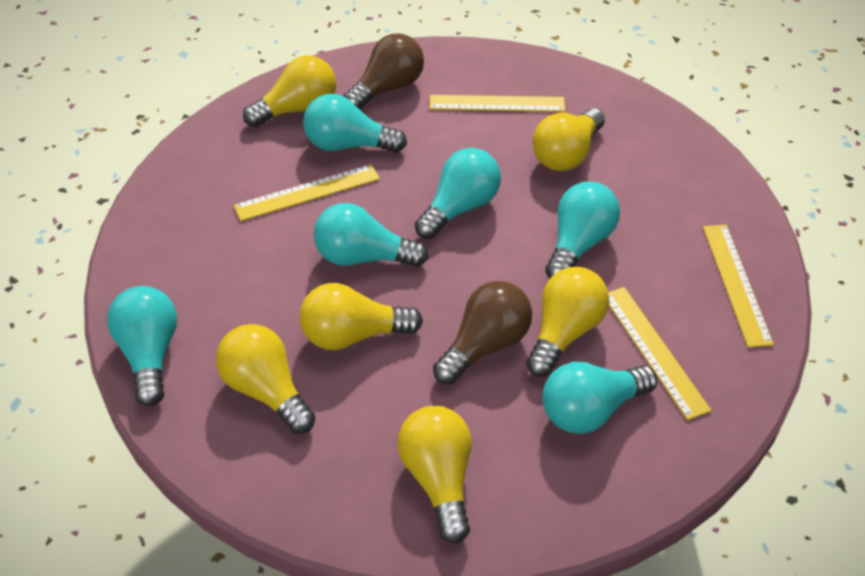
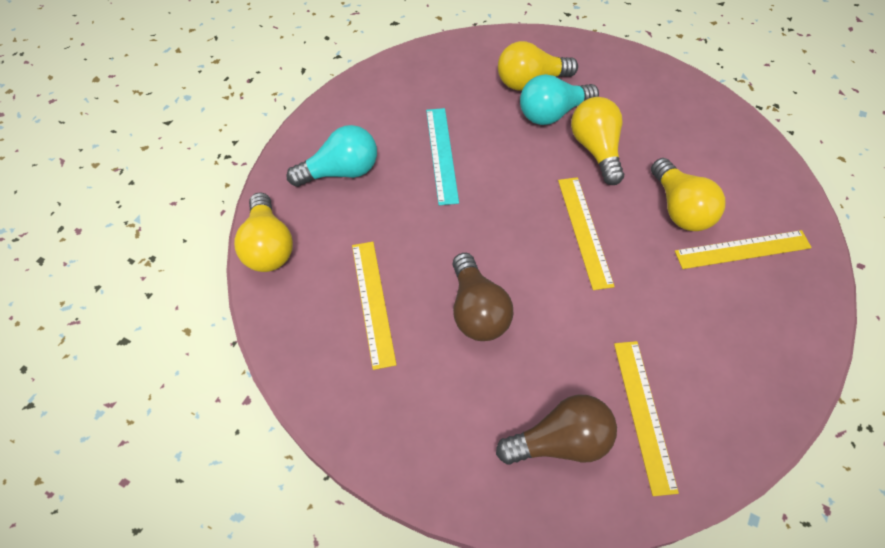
turquoise light bulb: 6 -> 2
turquoise ruler: 0 -> 1
yellow light bulb: 6 -> 4

